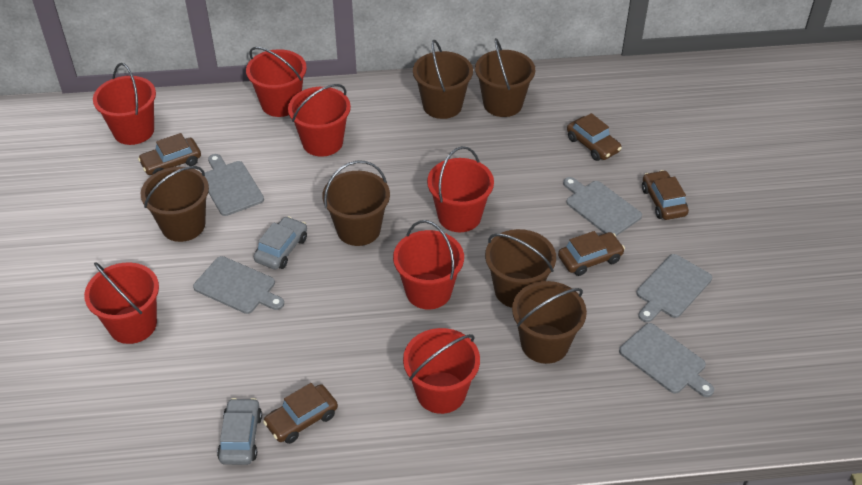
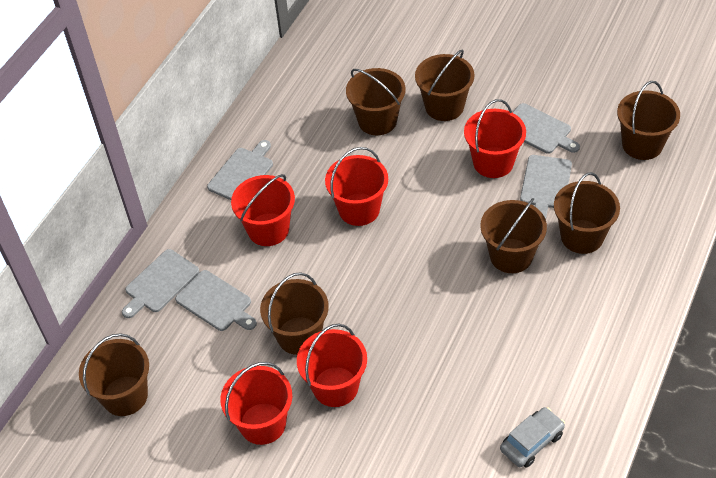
brown bucket: 6 -> 7
brown car: 5 -> 0
grey car: 2 -> 1
red bucket: 7 -> 5

